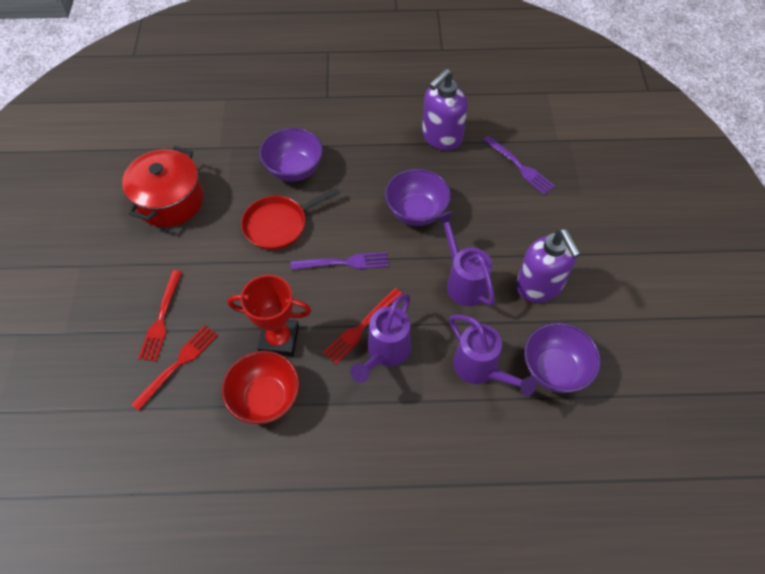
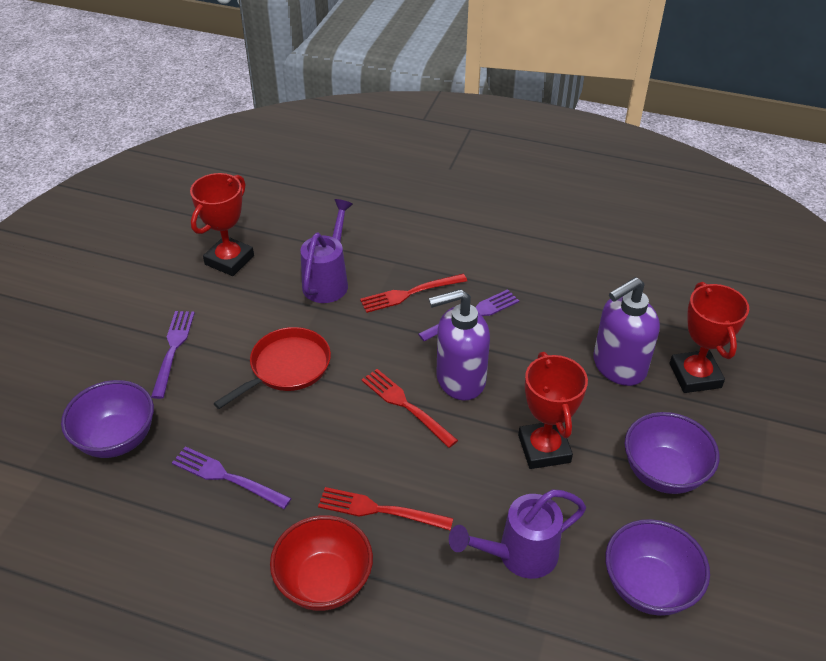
purple fork: 2 -> 3
purple watering can: 3 -> 2
red pot: 1 -> 0
red trophy: 1 -> 3

